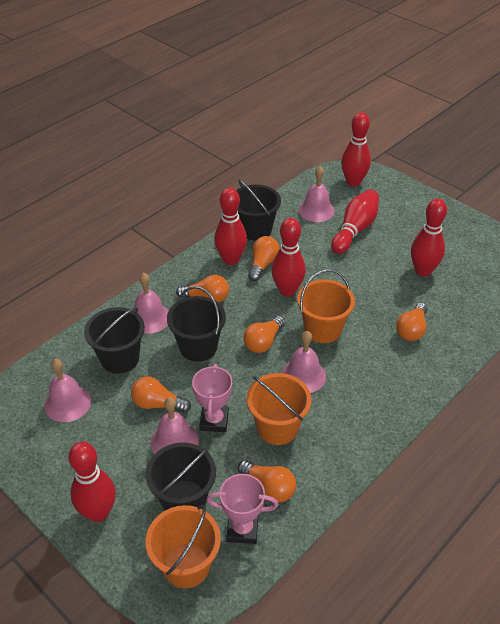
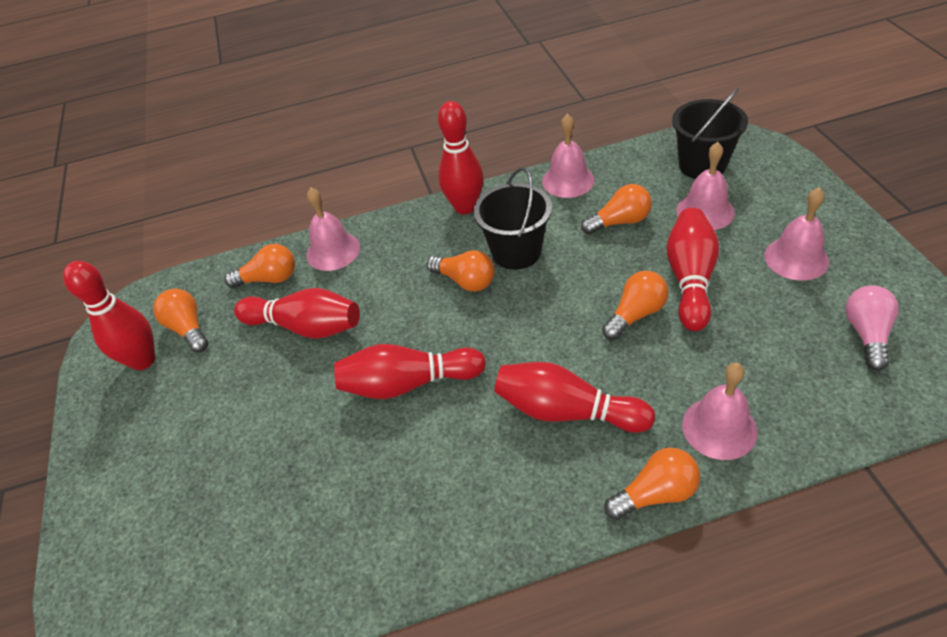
black bucket: 4 -> 2
orange bucket: 3 -> 0
pink light bulb: 0 -> 1
pink trophy: 2 -> 0

